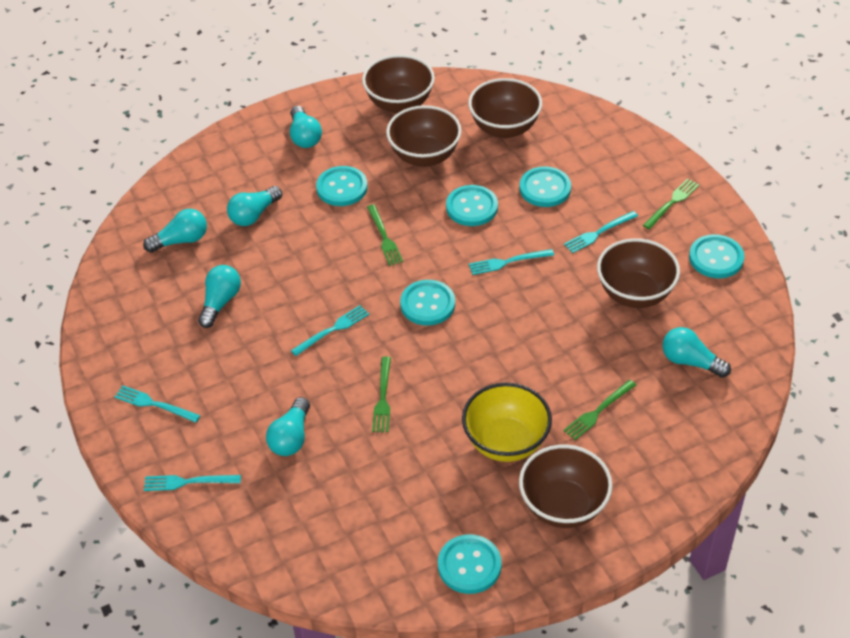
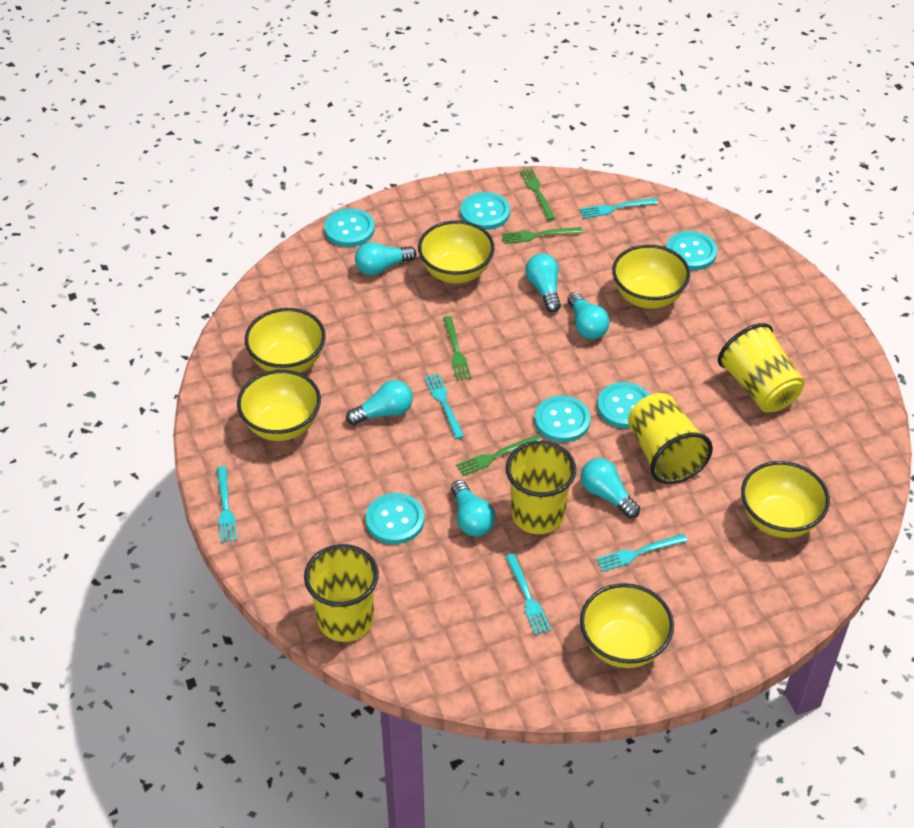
brown bowl: 5 -> 0
yellow bowl: 1 -> 6
yellow cup: 0 -> 4

